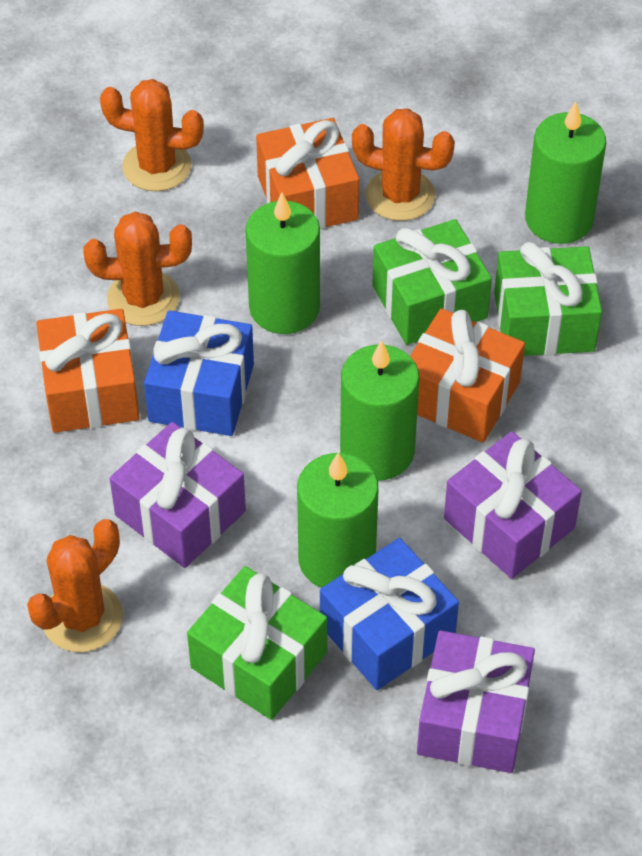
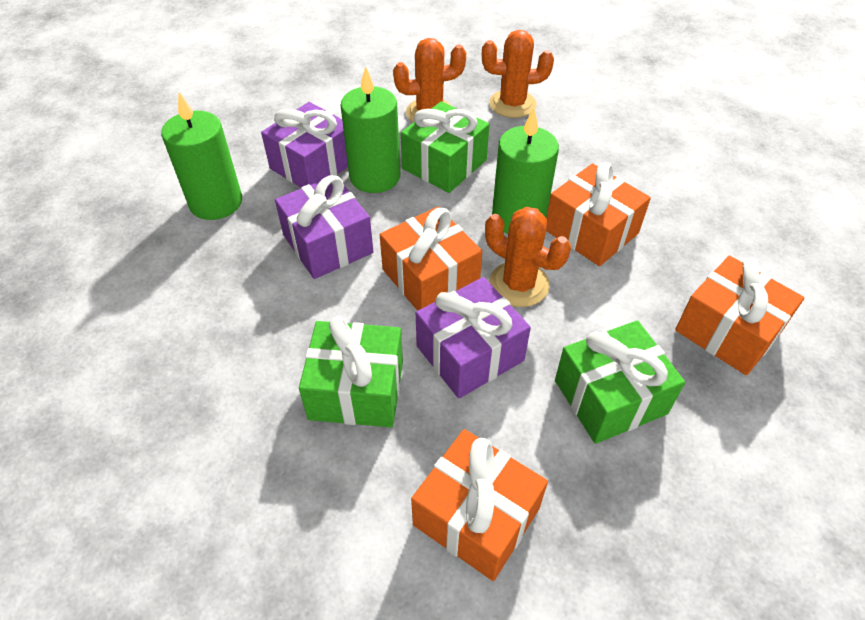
blue gift: 2 -> 0
green candle: 4 -> 3
orange cactus: 4 -> 3
orange gift: 3 -> 4

